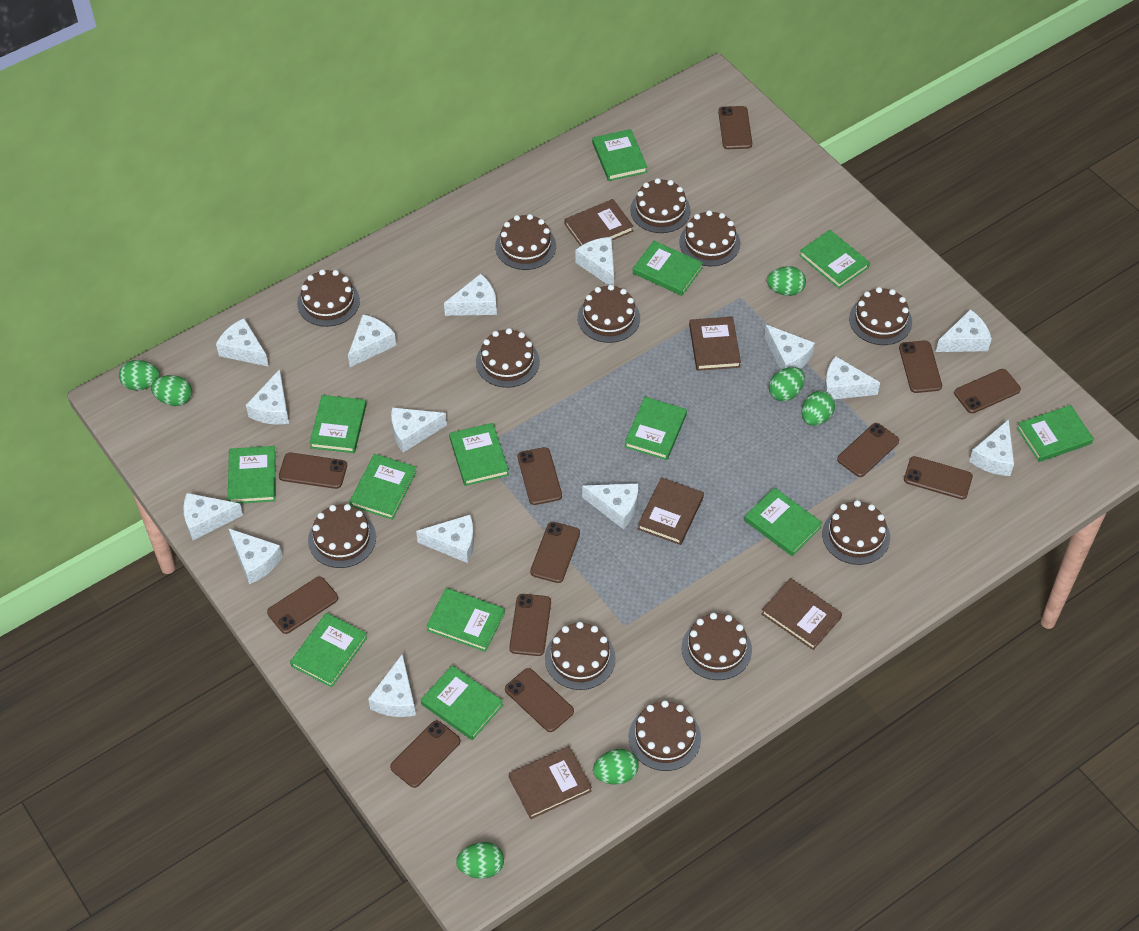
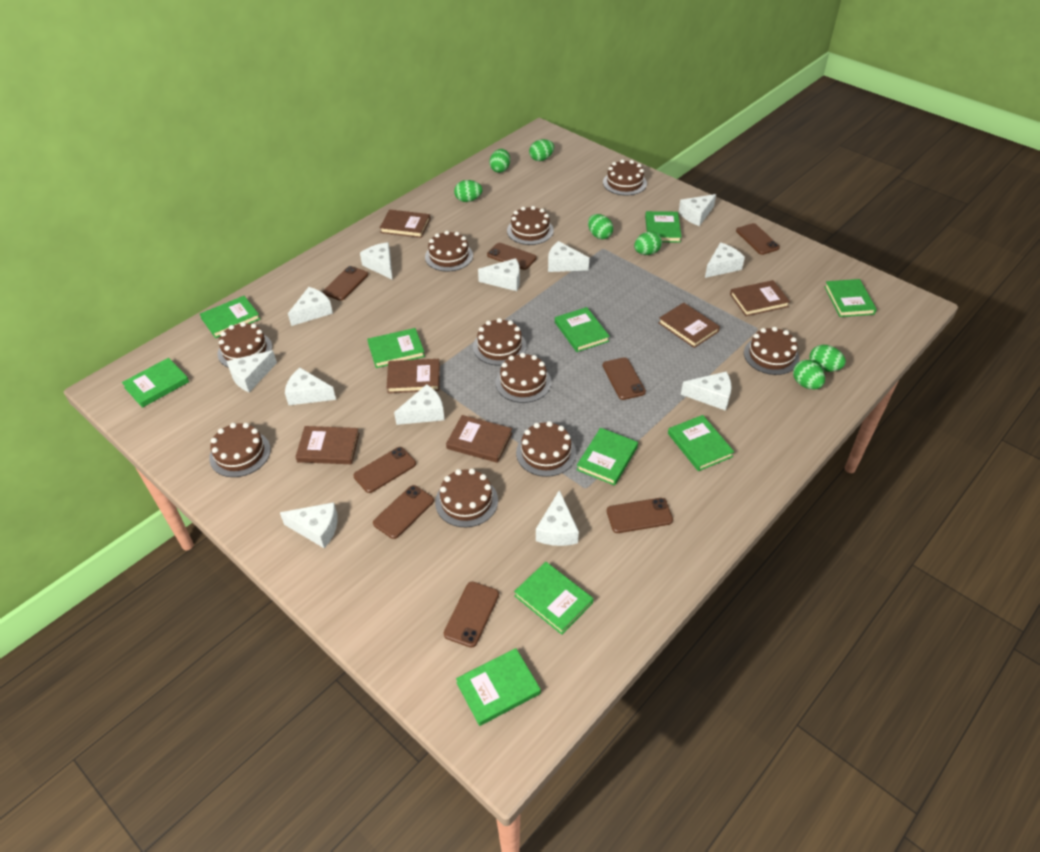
brown book: 5 -> 6
brown cake: 12 -> 10
brown phone: 12 -> 8
green book: 13 -> 10
white cheese: 15 -> 12

